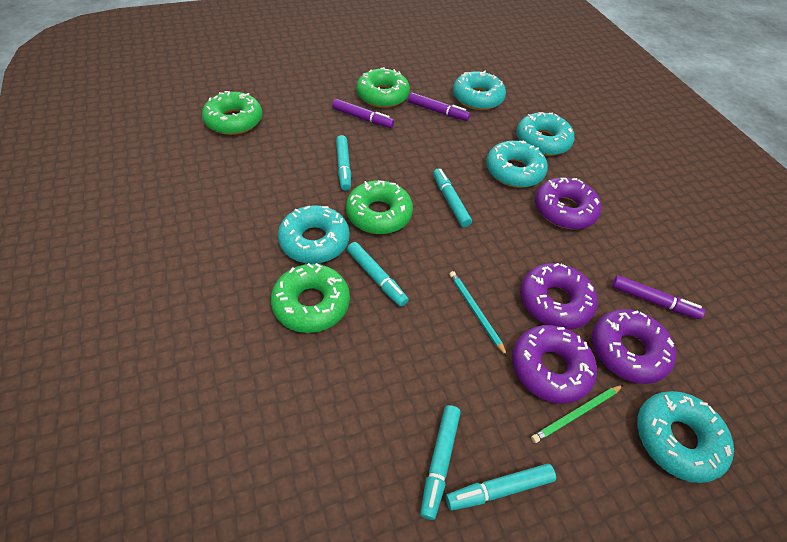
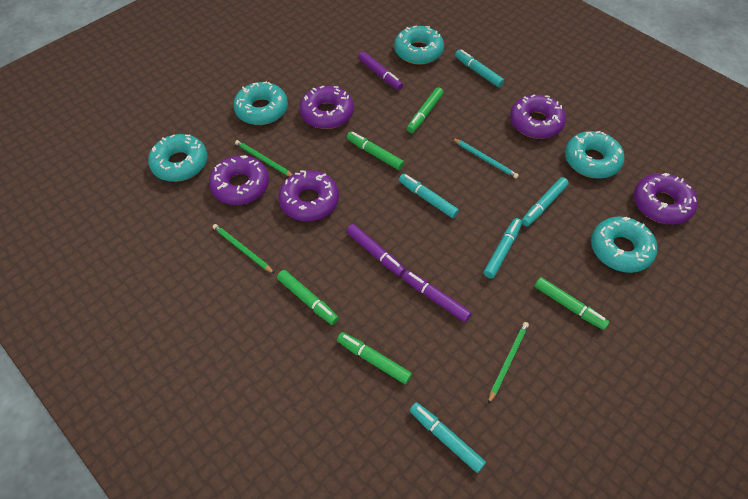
green donut: 4 -> 0
green marker: 0 -> 5
green pencil: 1 -> 3
purple donut: 4 -> 5

